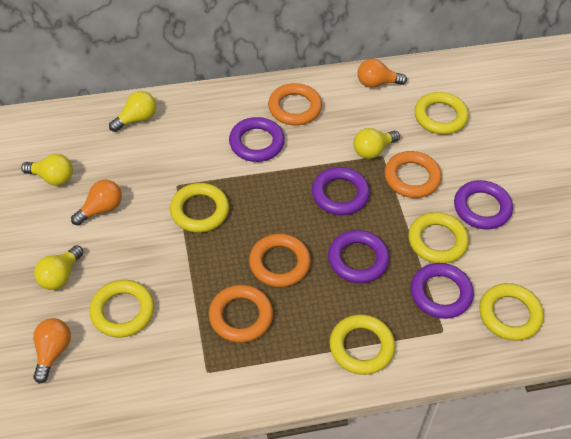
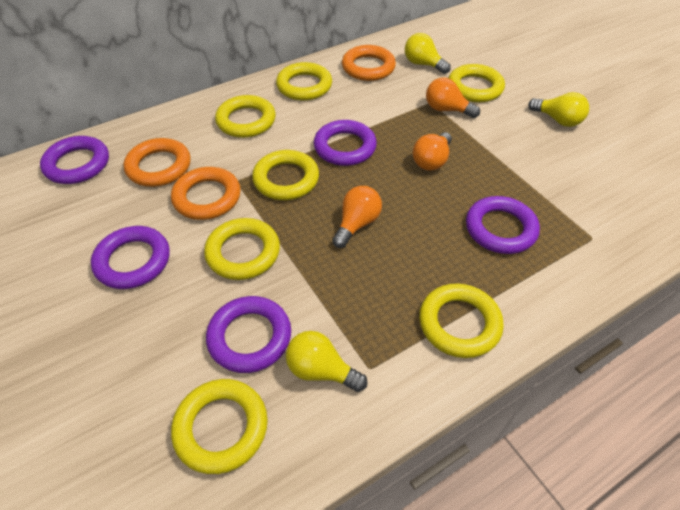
orange ring: 4 -> 3
yellow light bulb: 4 -> 3
yellow ring: 6 -> 7

